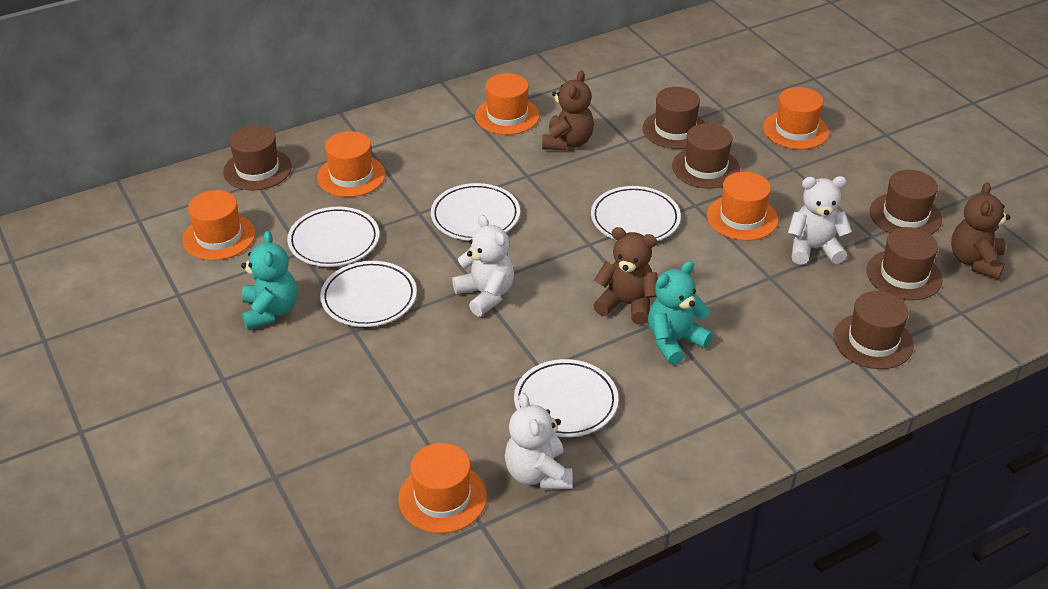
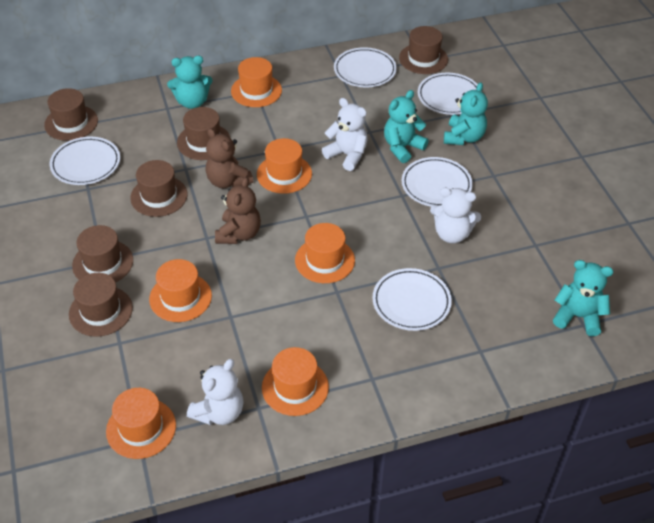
brown teddy bear: 3 -> 2
turquoise teddy bear: 2 -> 4

